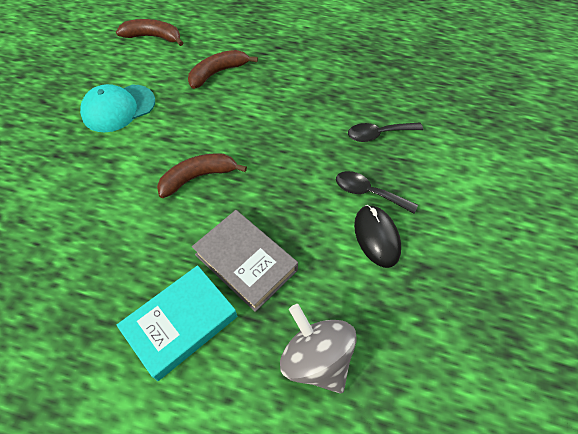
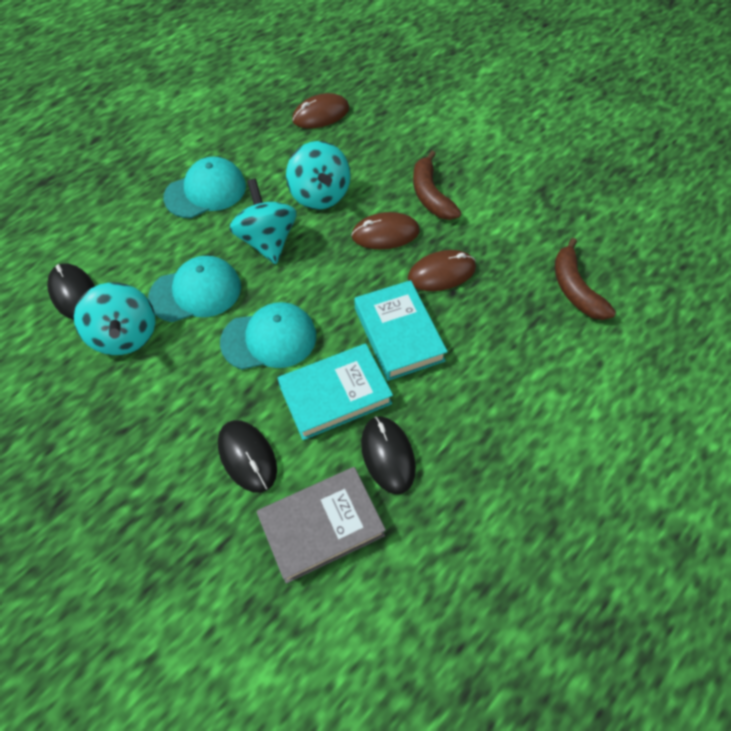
black mouse: 1 -> 3
black spoon: 2 -> 0
brown banana: 3 -> 2
brown mouse: 0 -> 3
grey spinning top: 1 -> 0
turquoise book: 1 -> 2
turquoise cap: 1 -> 3
turquoise spinning top: 0 -> 3

